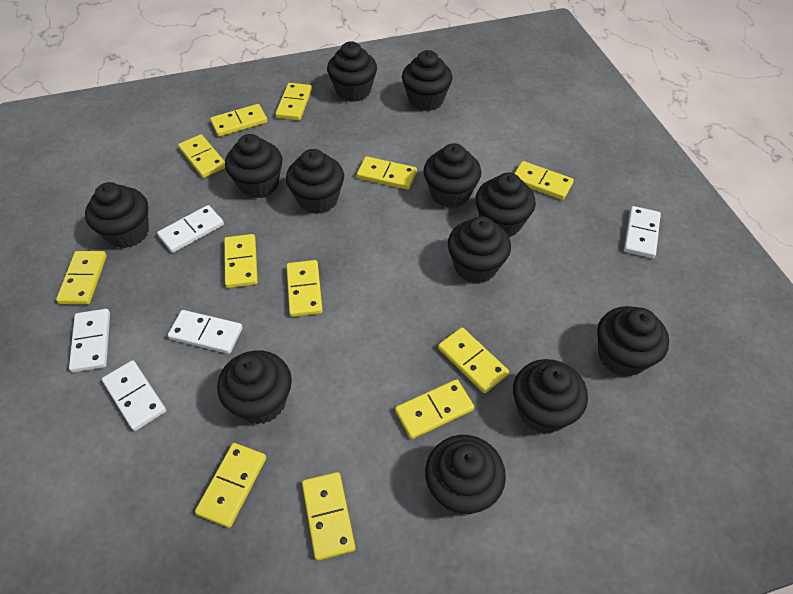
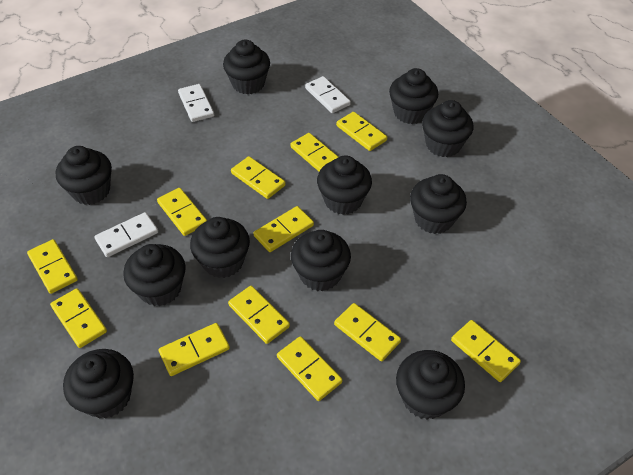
black cupcake: 12 -> 11
white domino: 5 -> 3

